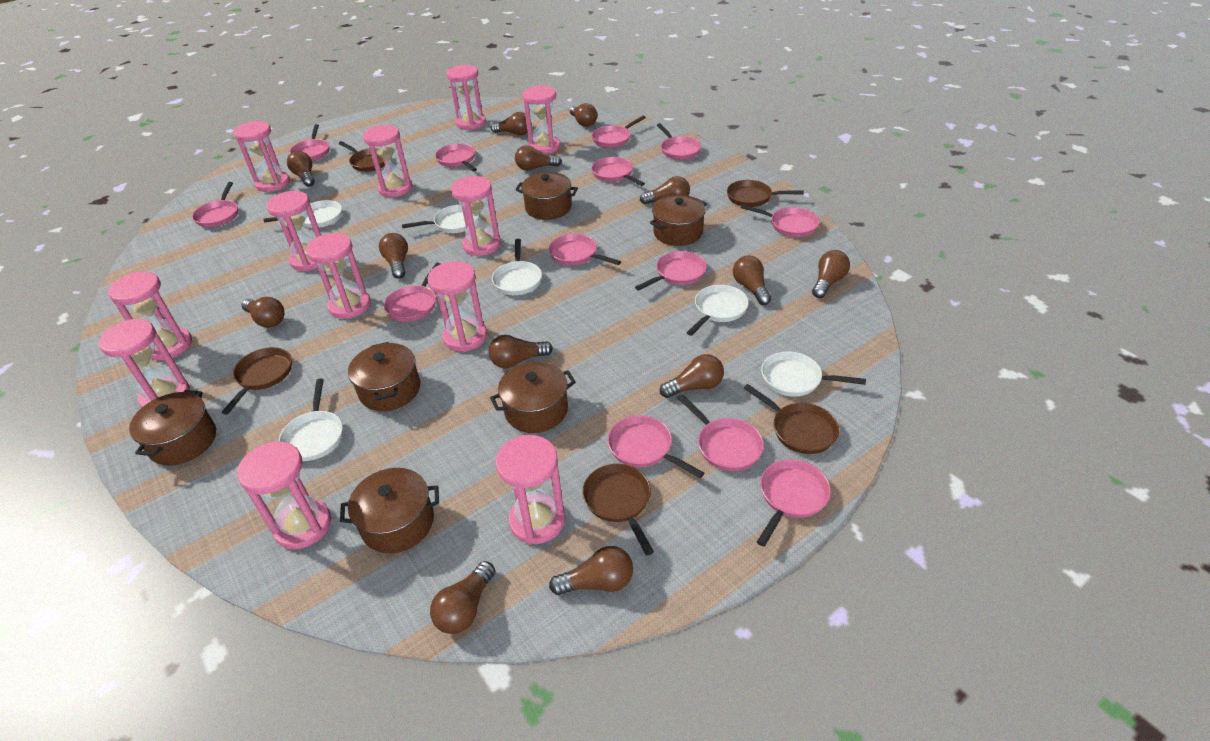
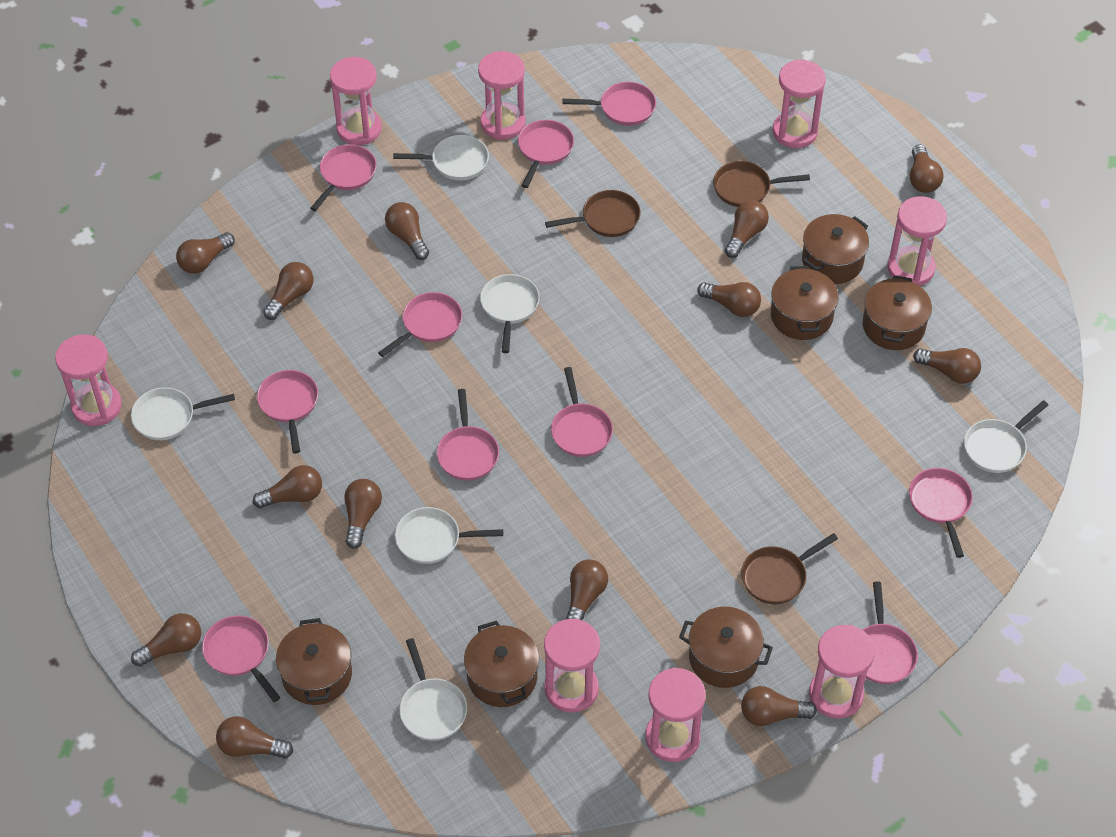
brown pan: 5 -> 3
pink hourglass: 12 -> 8
pink pan: 13 -> 10

